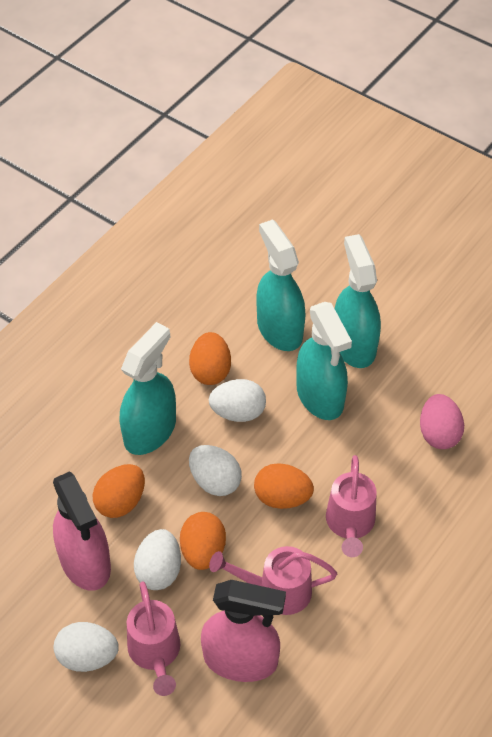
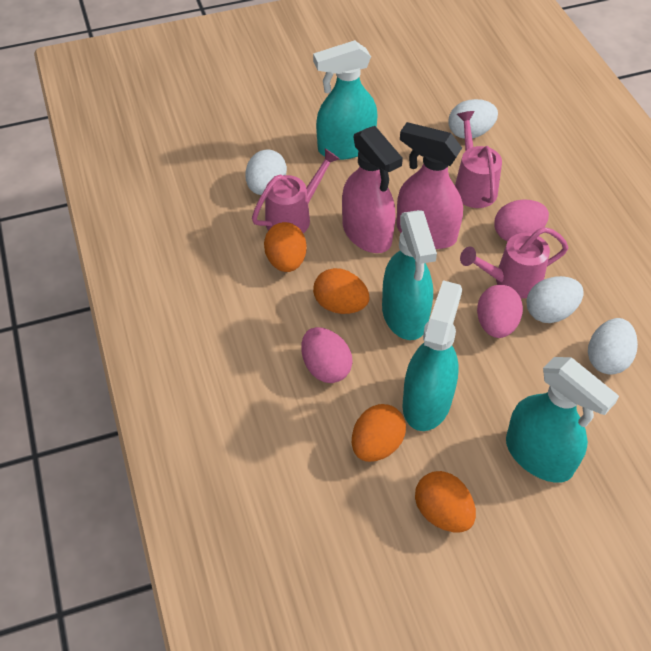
pink egg: 1 -> 3

